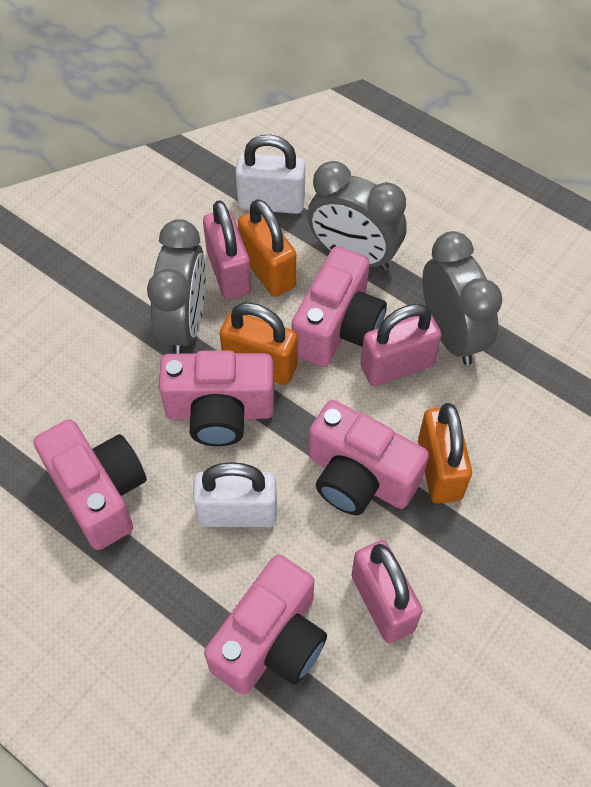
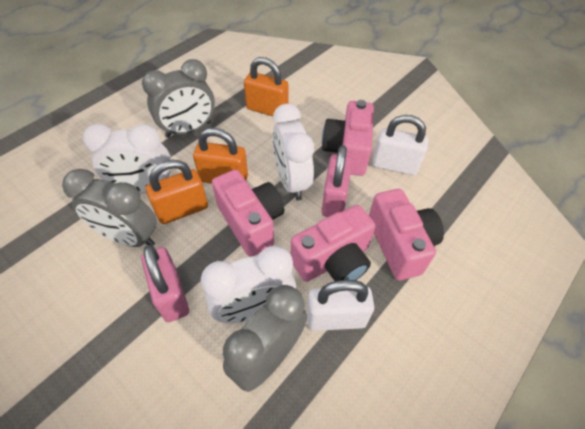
pink camera: 5 -> 4
pink padlock: 3 -> 2
white clock: 0 -> 3

